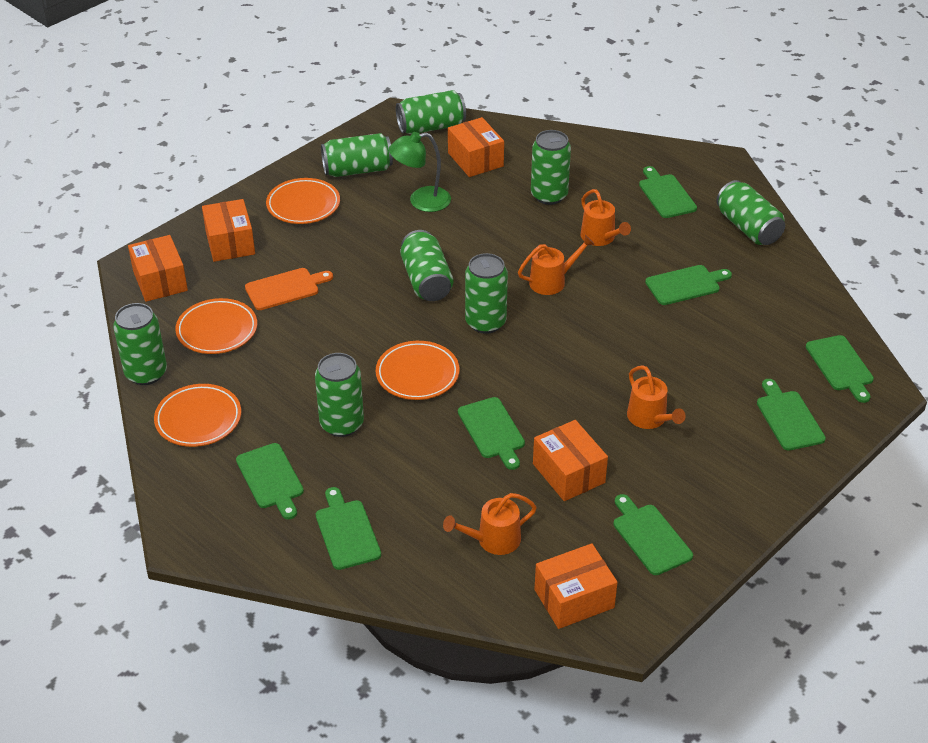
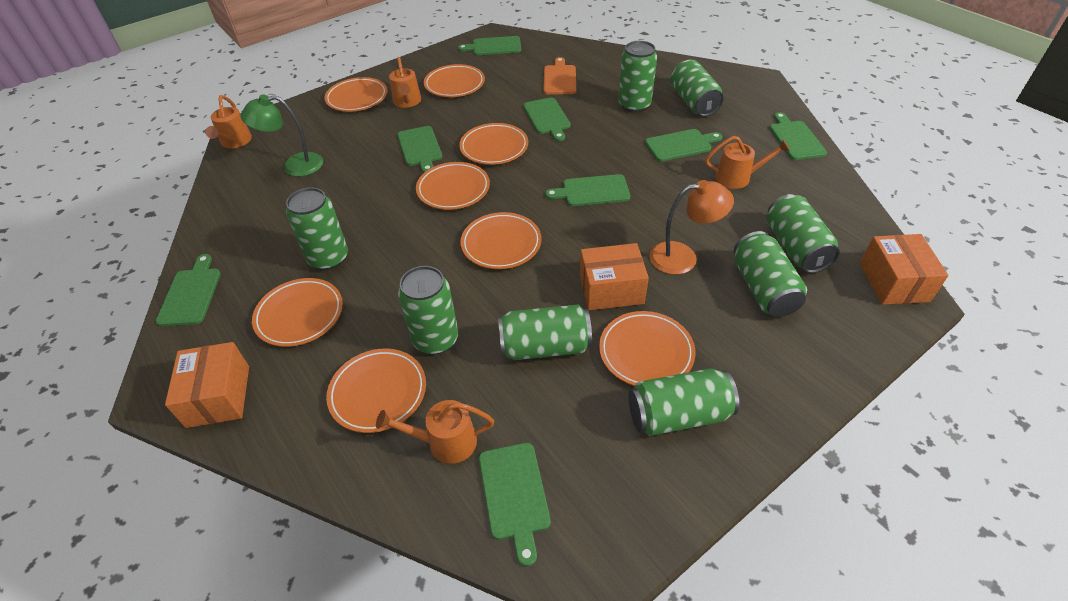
orange box: 5 -> 3
orange lamp: 0 -> 1
orange plate: 4 -> 8

